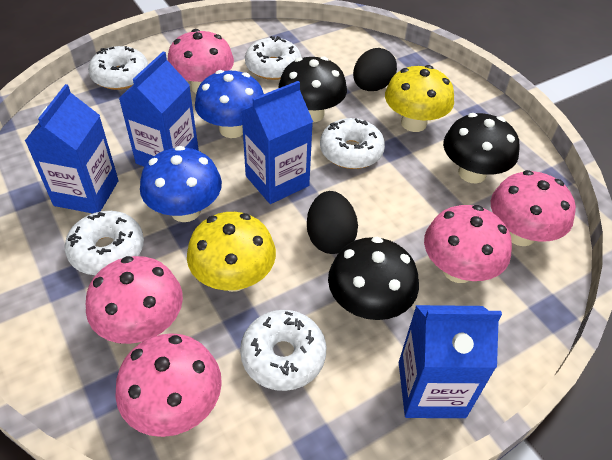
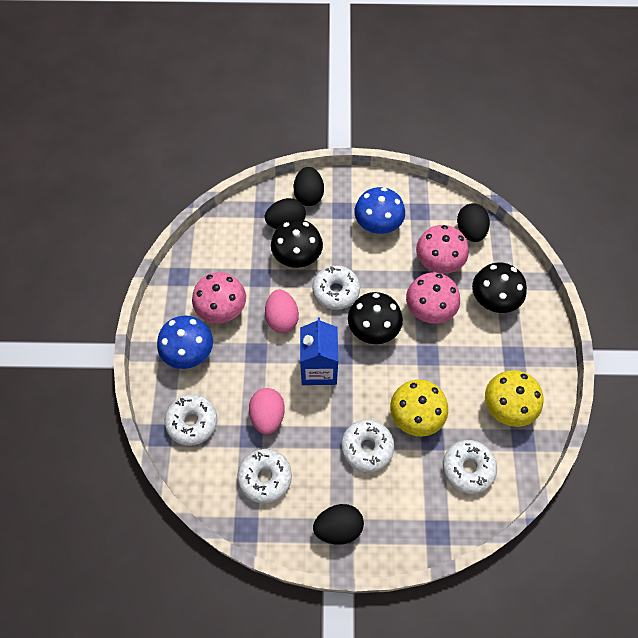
black egg: 2 -> 4
blue carton: 4 -> 1
pink egg: 0 -> 2
pink mushroom: 5 -> 3

